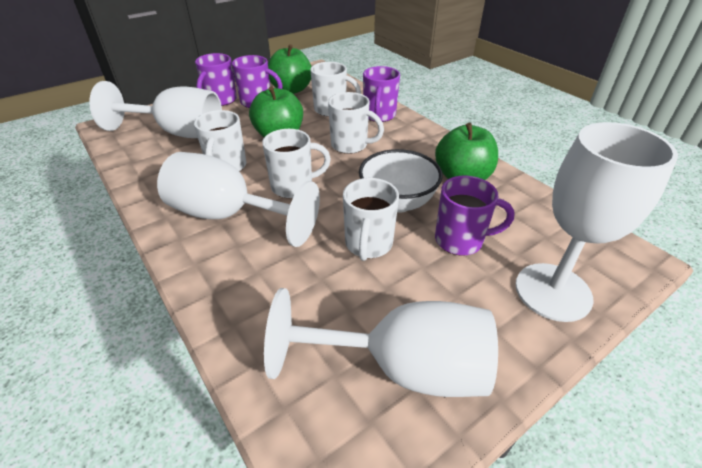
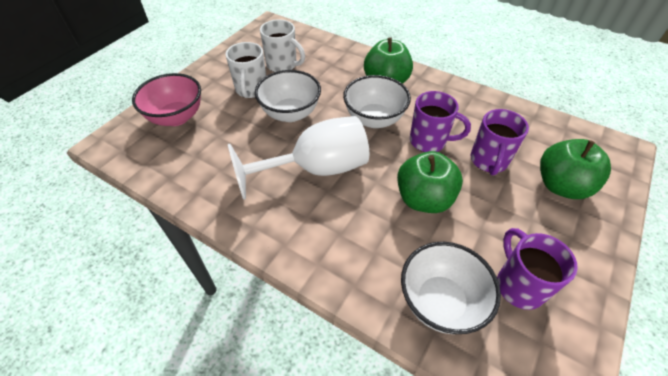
pink bowl: 0 -> 1
purple mug: 4 -> 3
white bowl: 1 -> 3
white goblet: 4 -> 1
white mug: 5 -> 2

